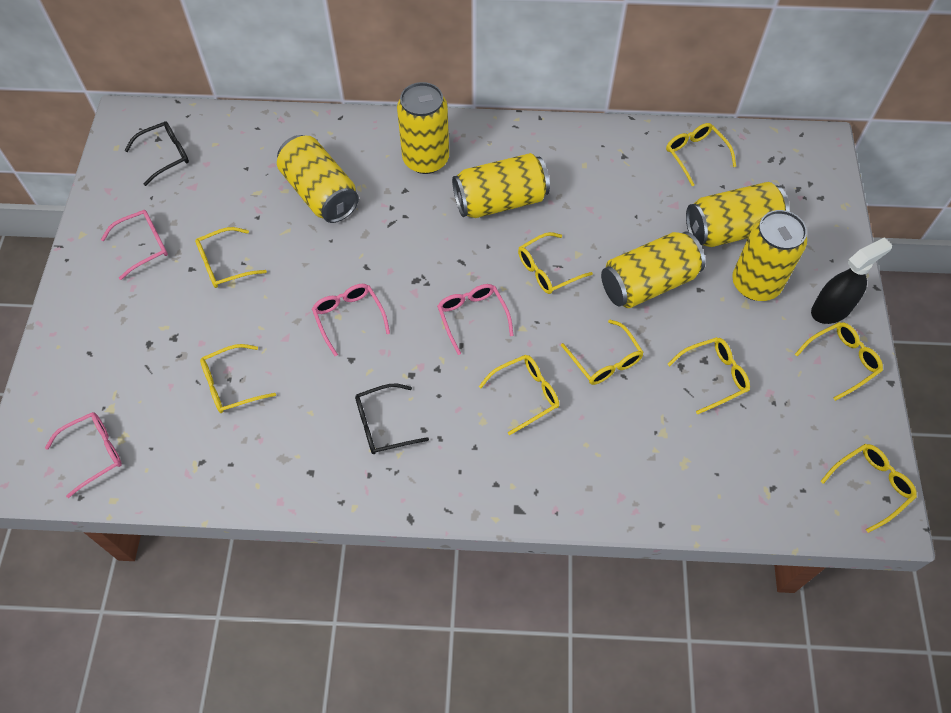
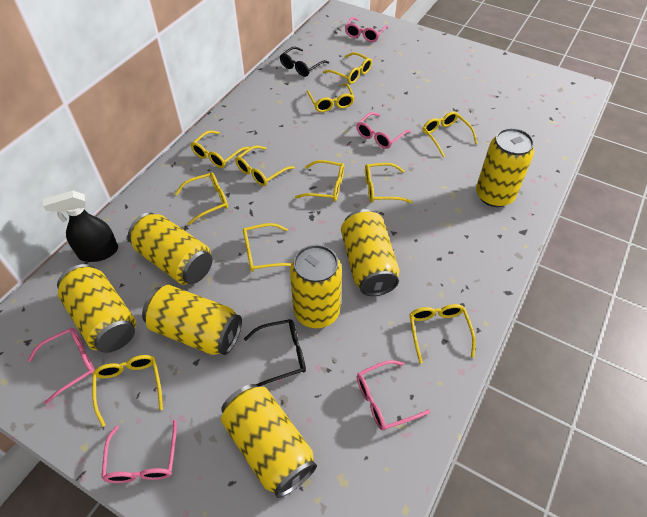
pink glasses: 4 -> 5
yellow can: 6 -> 7
yellow glasses: 9 -> 11

